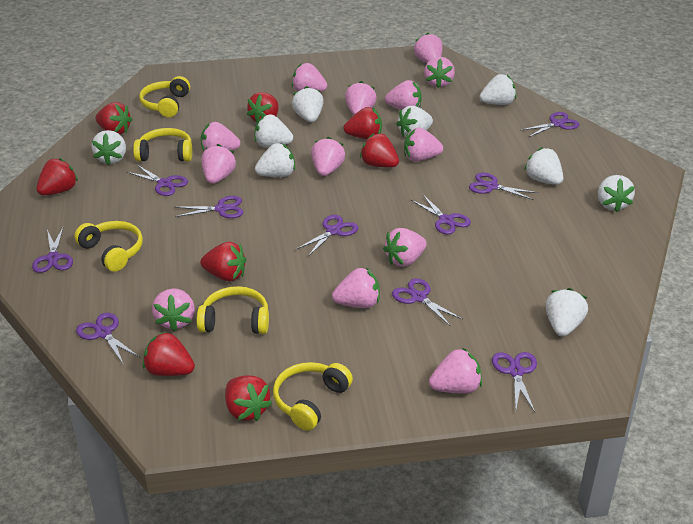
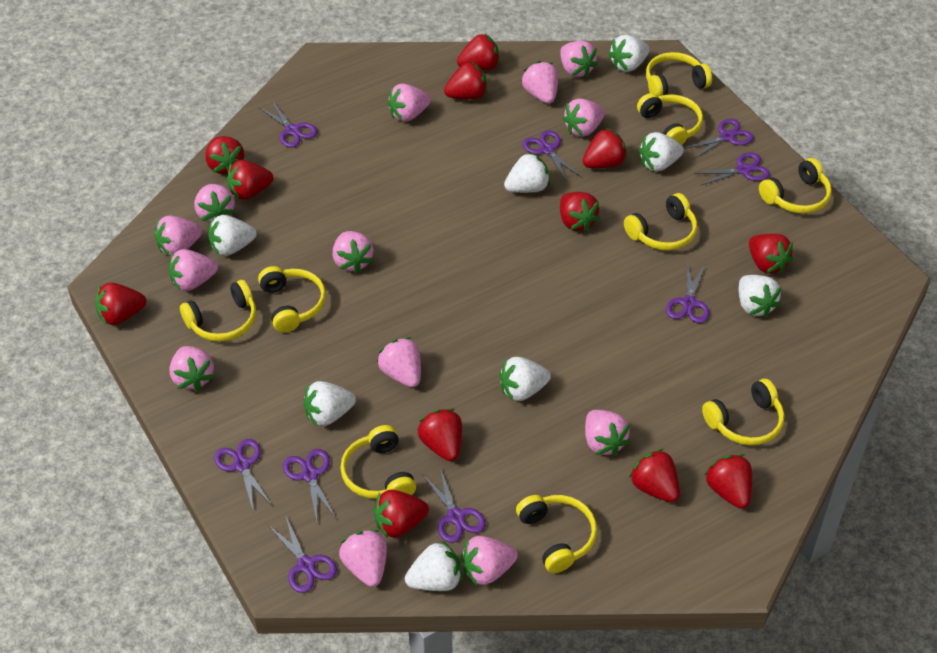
purple scissors: 10 -> 9
red strawberry: 8 -> 12
white strawberry: 9 -> 8
yellow headphones: 5 -> 9

